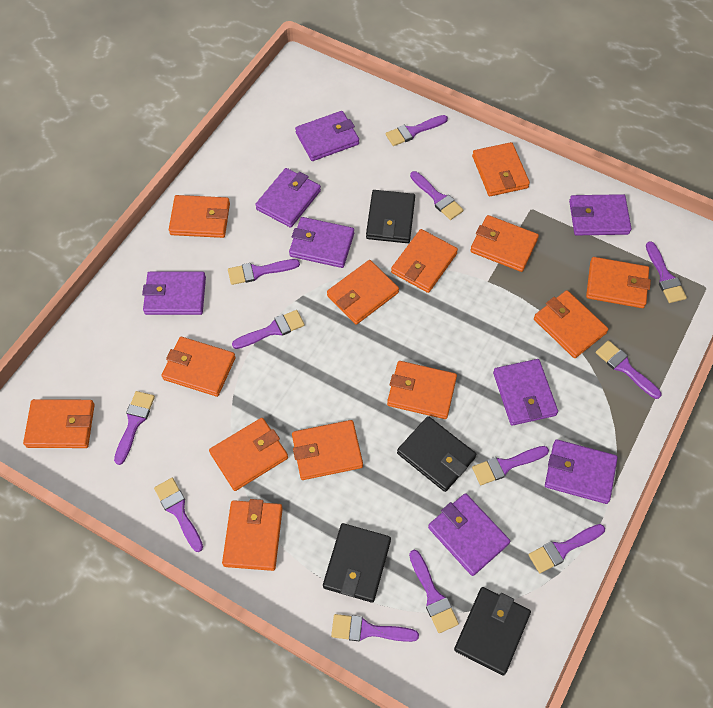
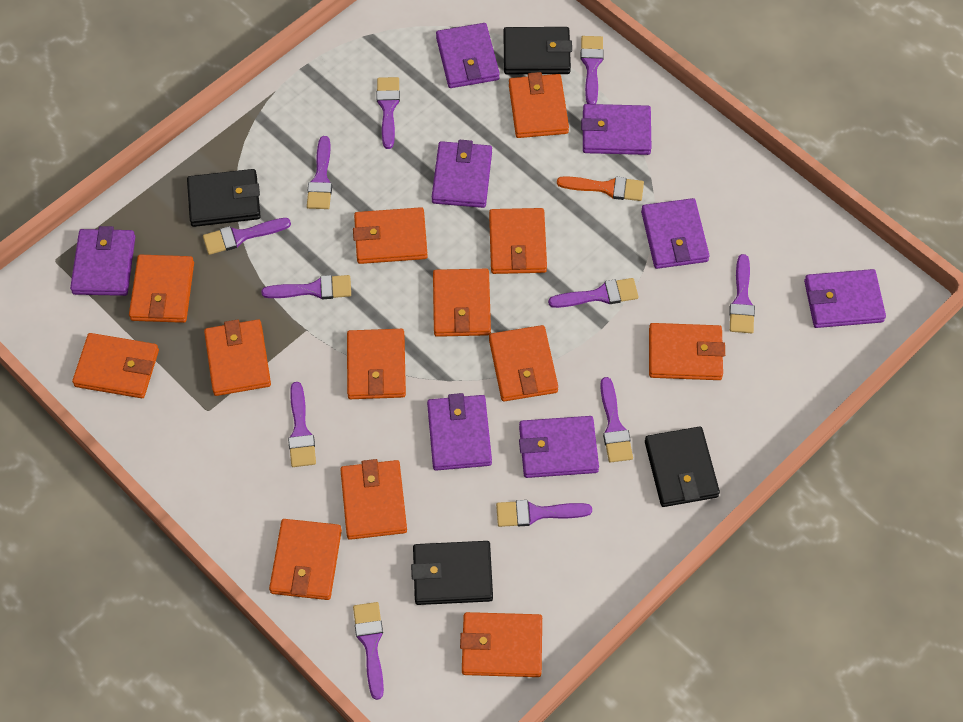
orange brush: 0 -> 1
purple brush: 12 -> 11

